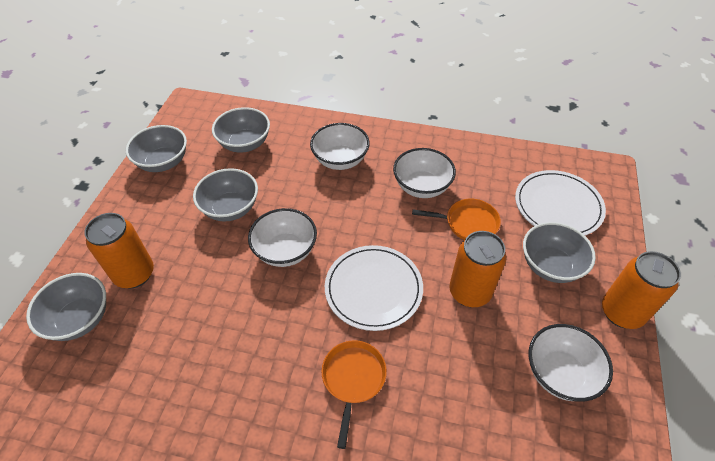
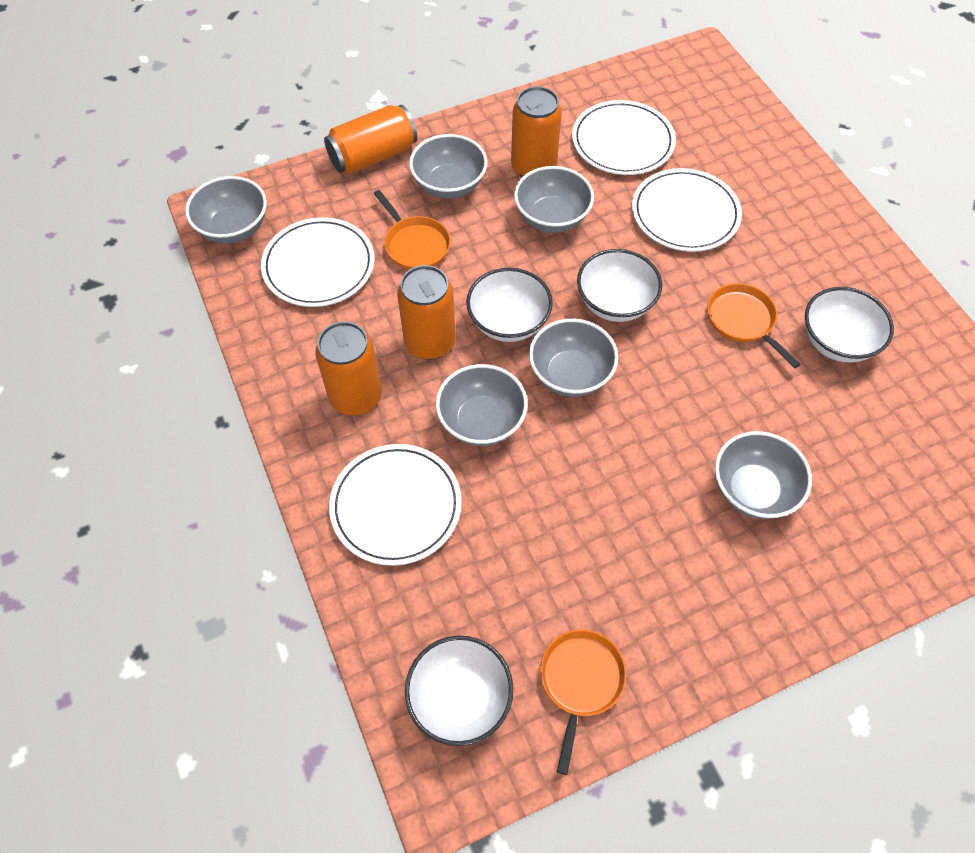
grey bowl: 5 -> 6
orange can: 3 -> 4
orange pan: 2 -> 3
white plate: 2 -> 4

